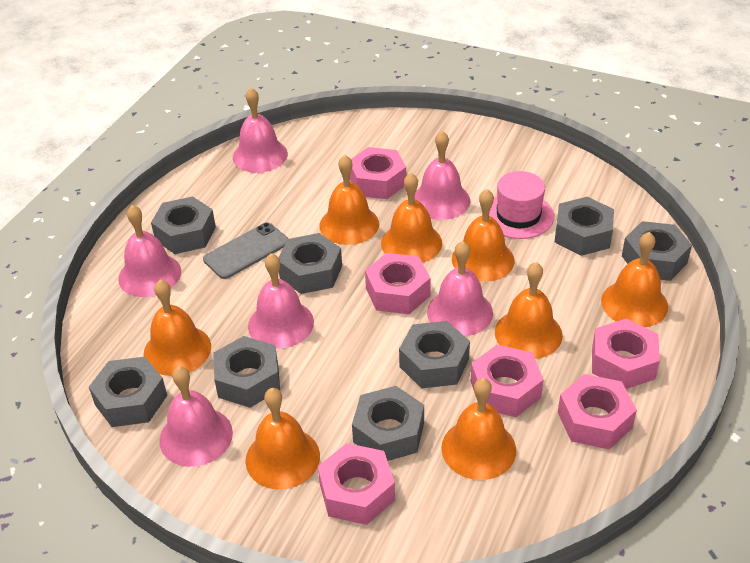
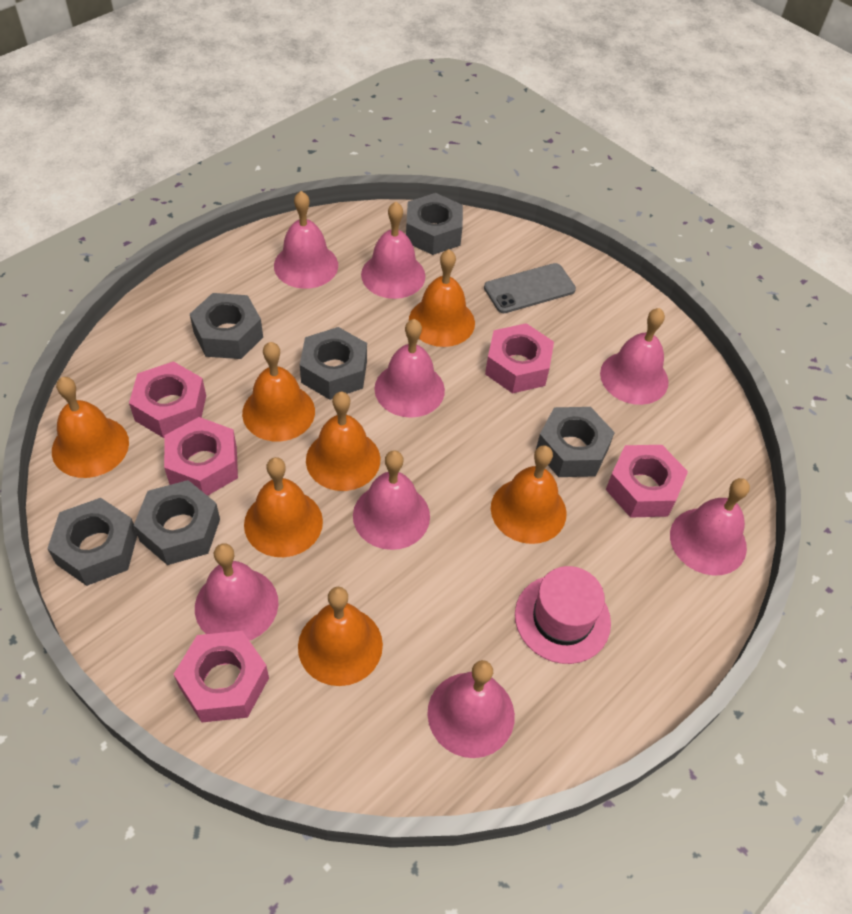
grey nut: 8 -> 6
orange bell: 8 -> 7
pink bell: 6 -> 8
pink nut: 6 -> 5

